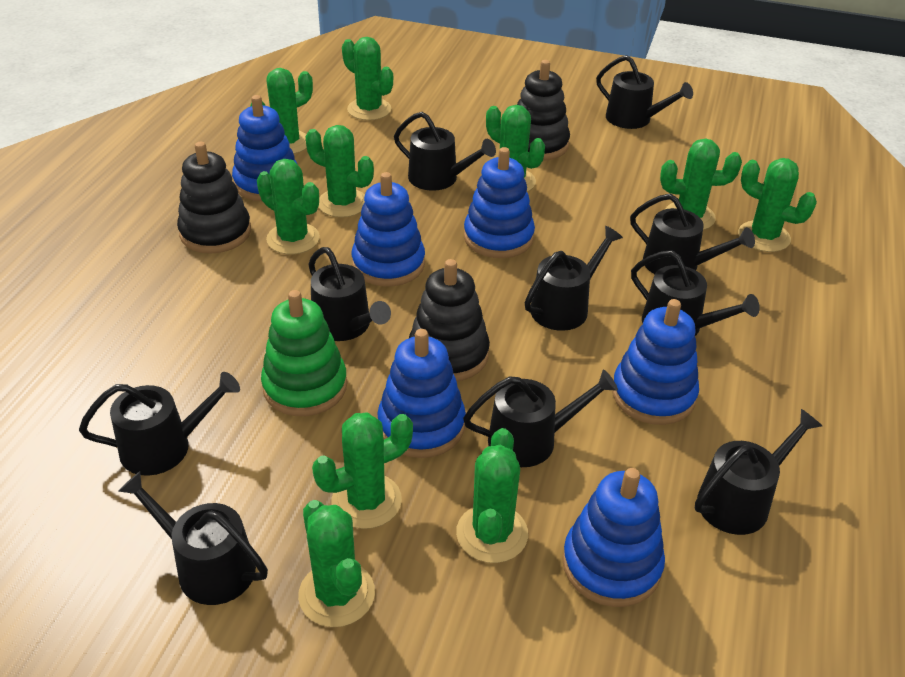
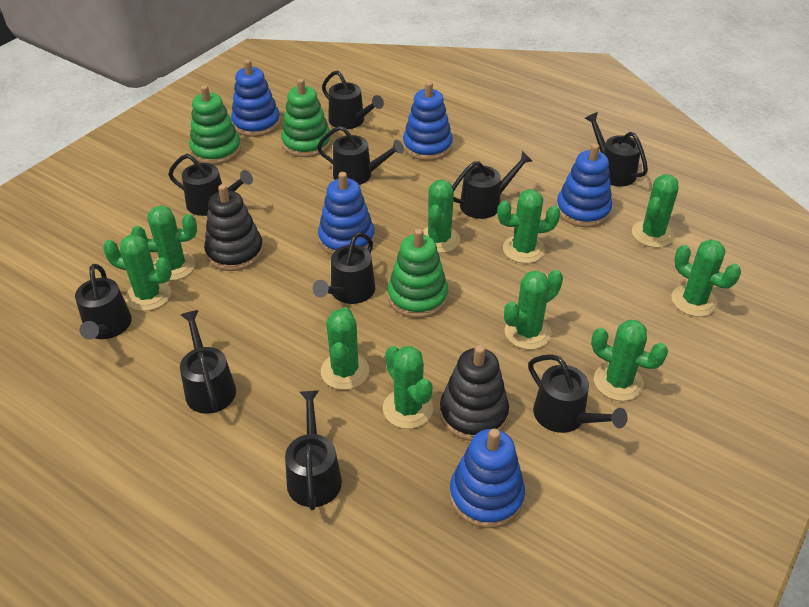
black stacking toy: 3 -> 2
blue stacking toy: 6 -> 5
green stacking toy: 1 -> 3

